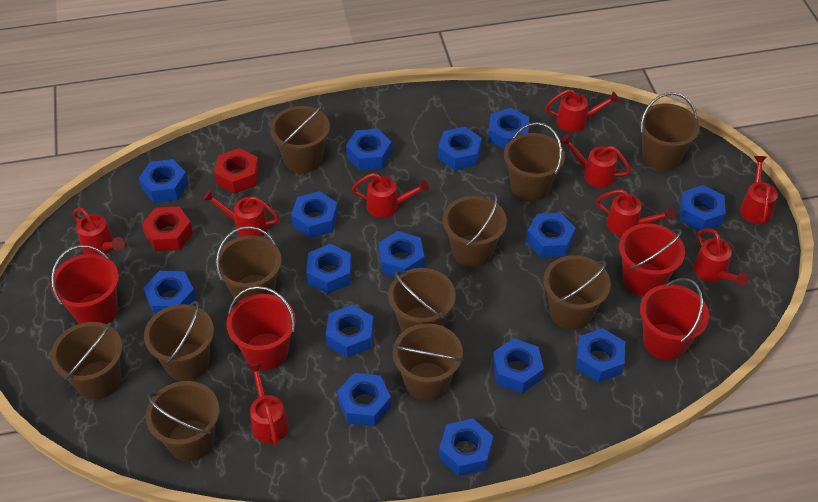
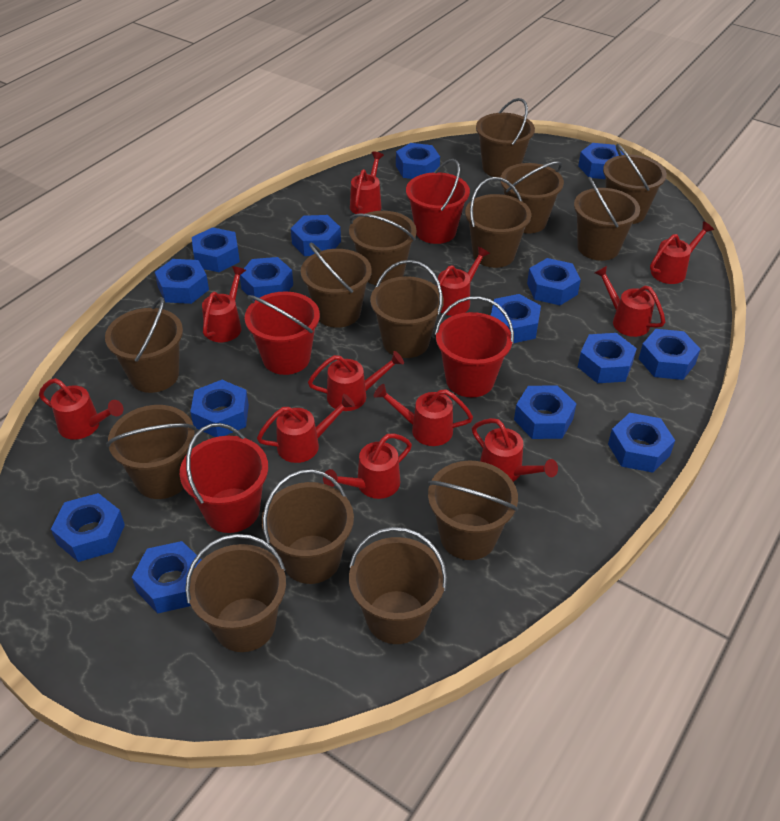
brown bucket: 11 -> 14
red nut: 2 -> 0
red watering can: 9 -> 11

